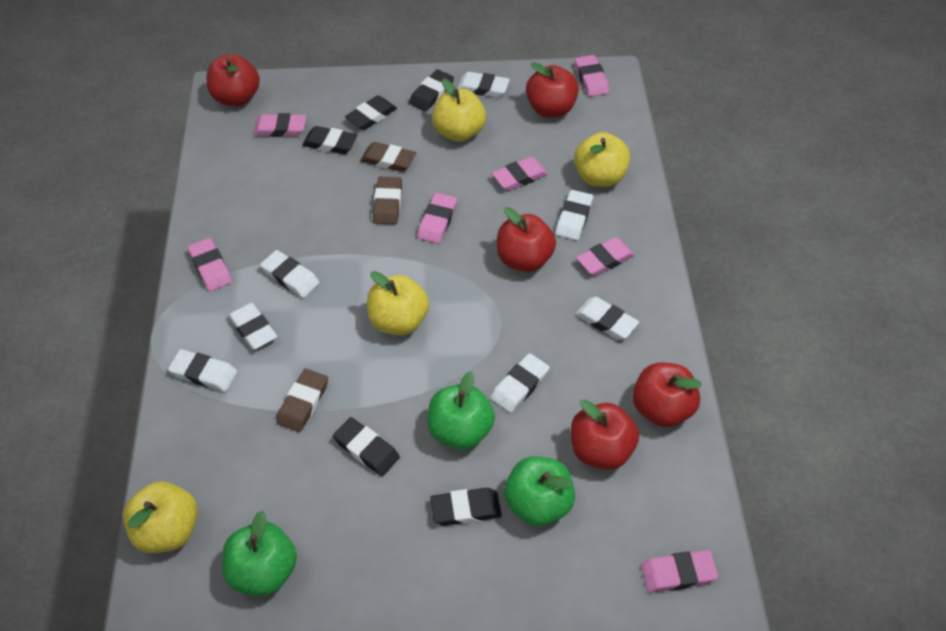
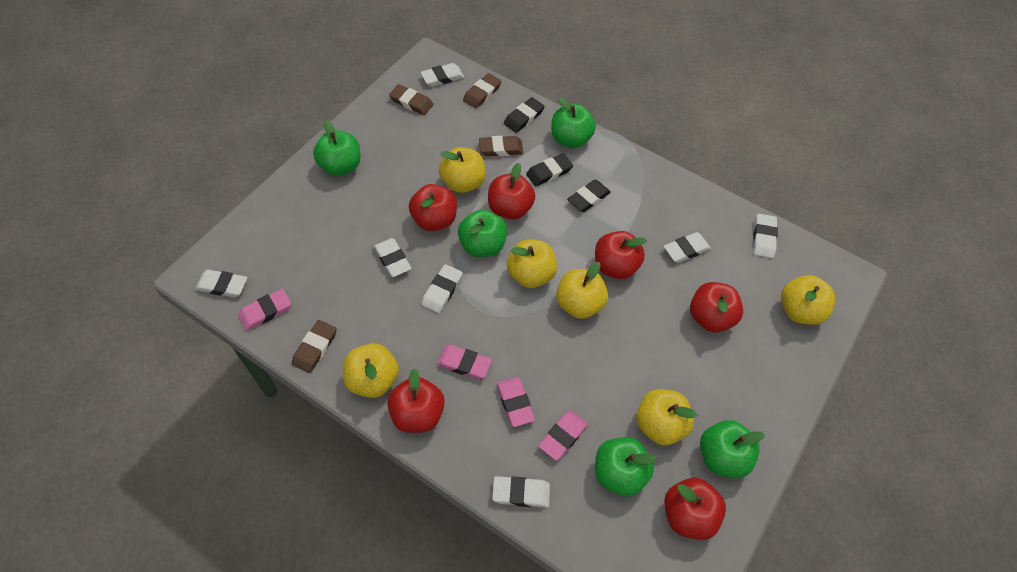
black eraser: 5 -> 3
brown eraser: 3 -> 4
green apple: 3 -> 5
pink eraser: 7 -> 4
red apple: 5 -> 6
yellow apple: 4 -> 6

